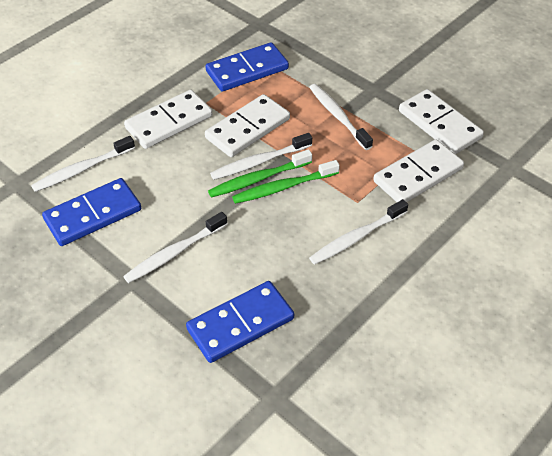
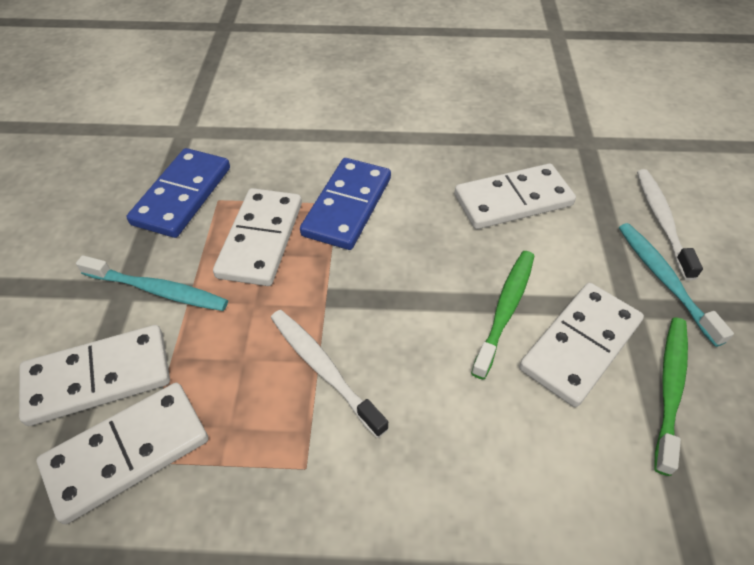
blue domino: 3 -> 2
turquoise toothbrush: 0 -> 2
white domino: 4 -> 5
white toothbrush: 5 -> 2

